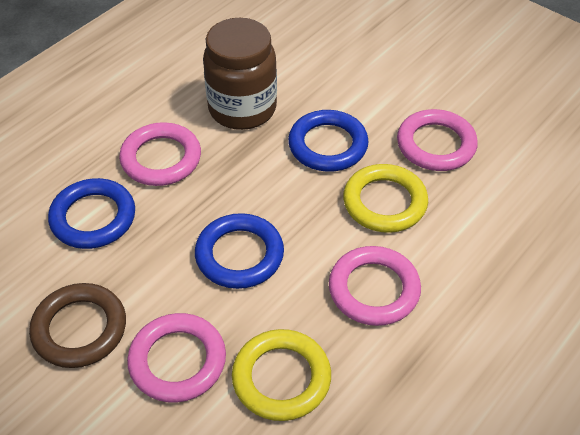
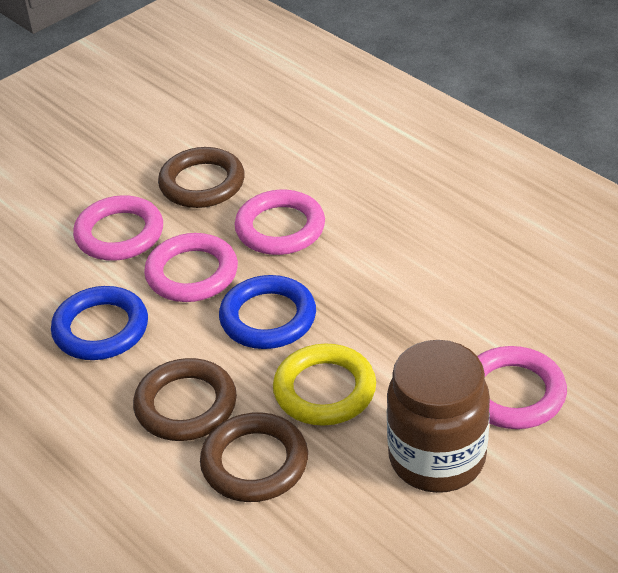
blue ring: 3 -> 2
brown ring: 1 -> 3
yellow ring: 2 -> 1

